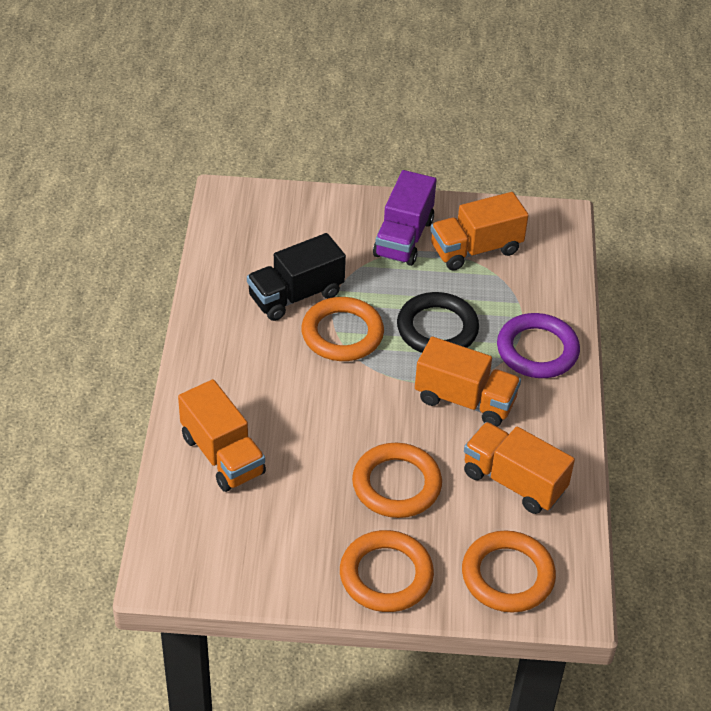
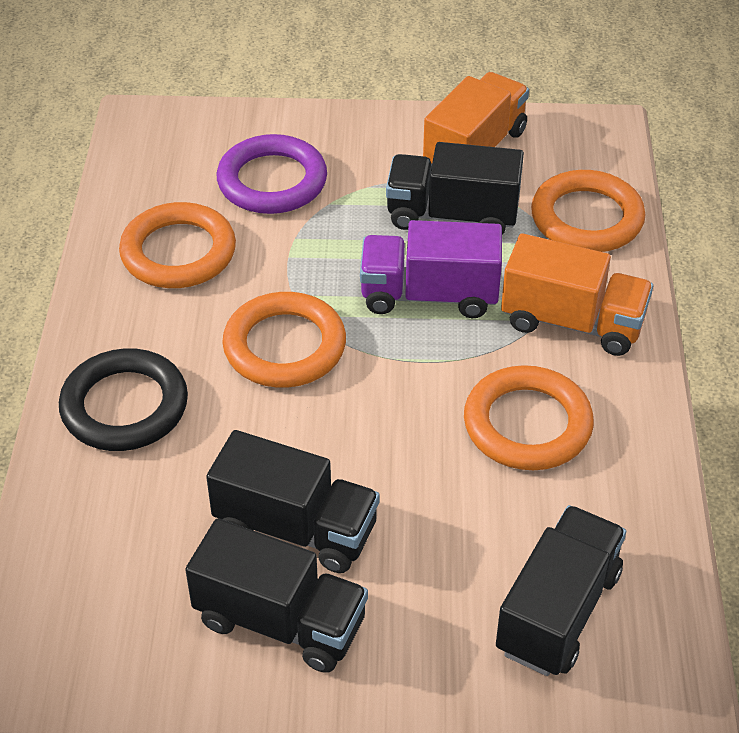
black truck: 1 -> 4
orange truck: 4 -> 2

